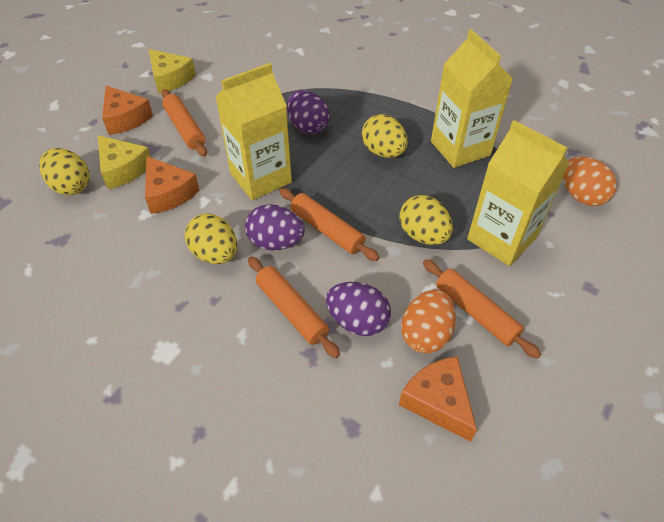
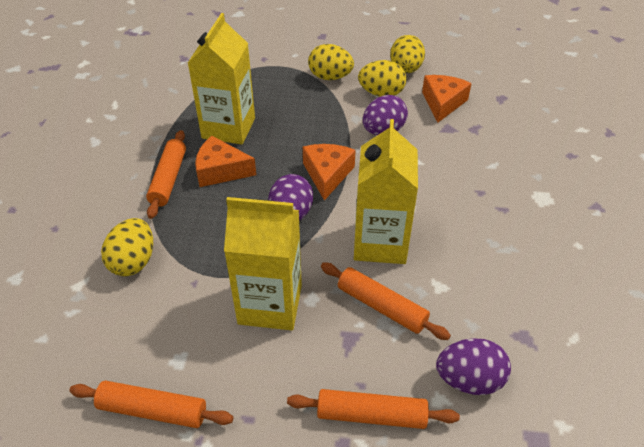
orange egg: 2 -> 0
yellow cheese: 2 -> 0

